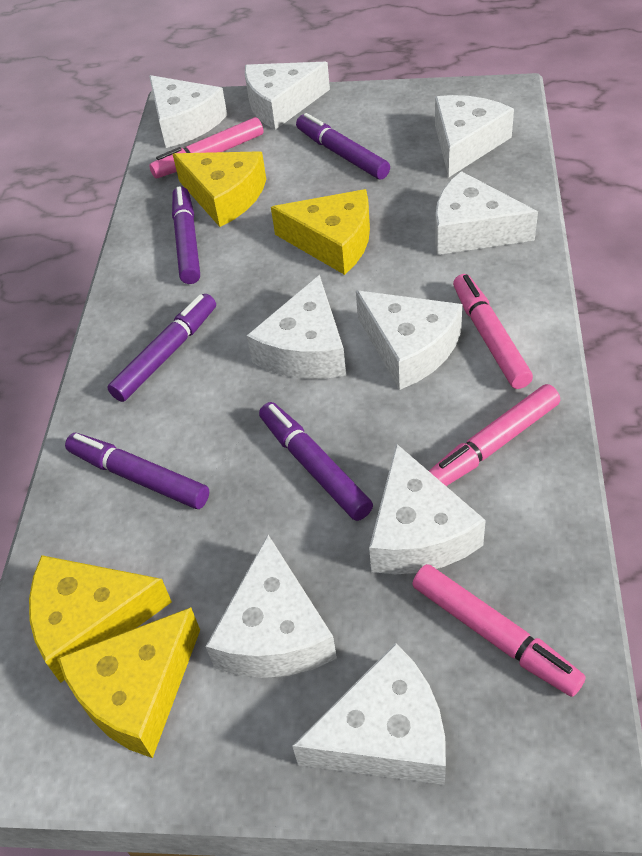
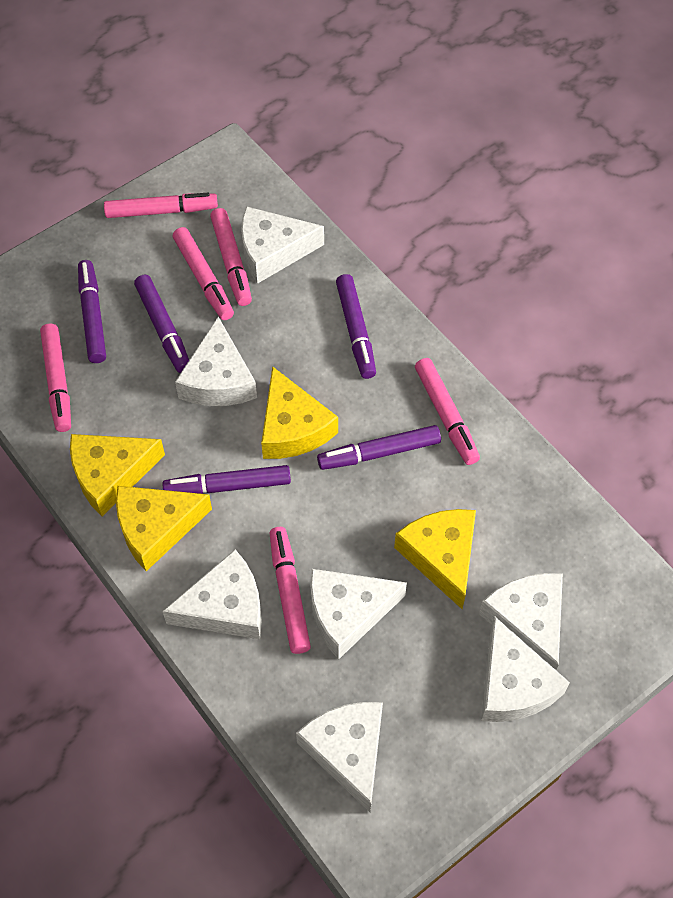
pink marker: 4 -> 6
white cheese: 9 -> 7

